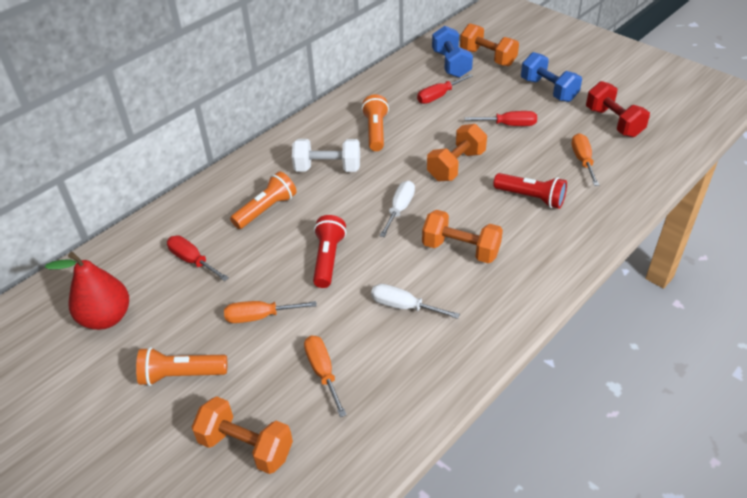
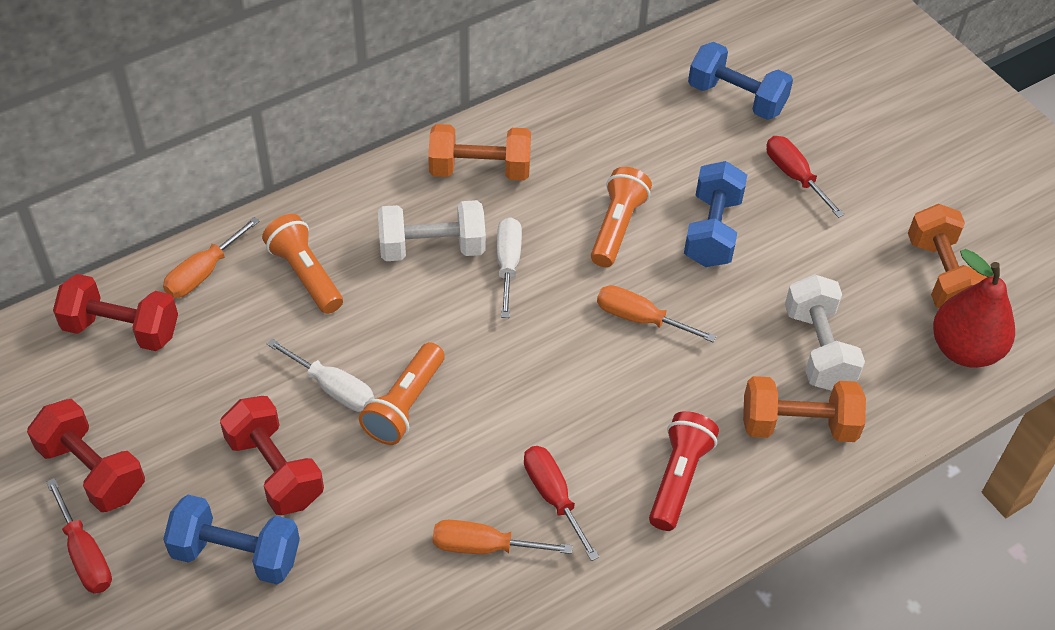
blue dumbbell: 2 -> 3
orange dumbbell: 4 -> 3
red dumbbell: 1 -> 3
red flashlight: 2 -> 1
white dumbbell: 1 -> 2

